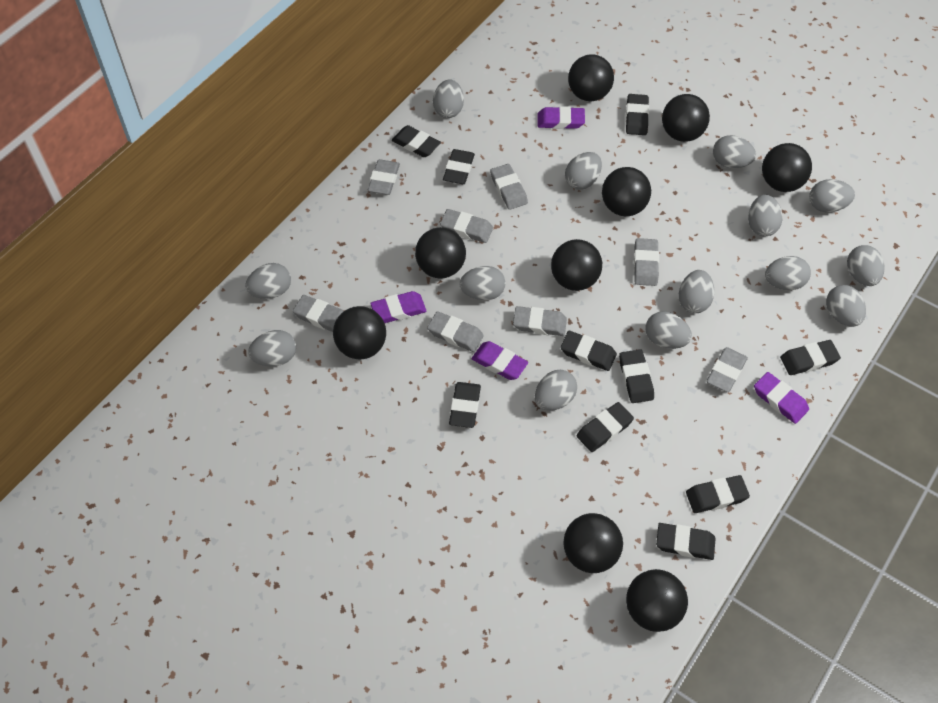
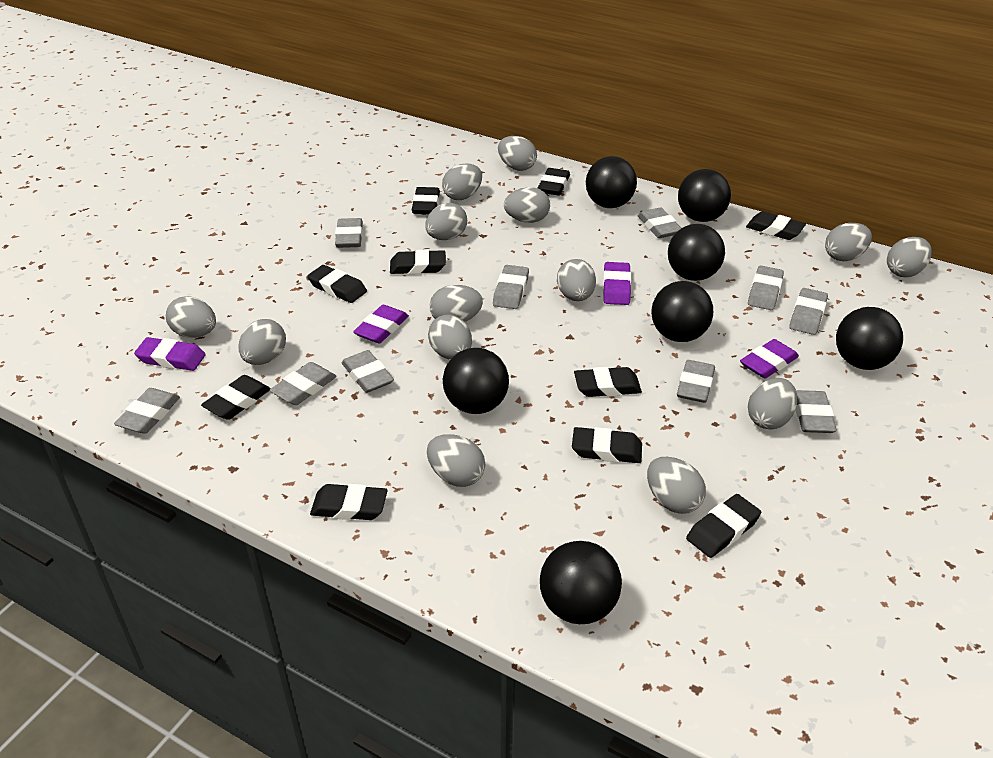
black ball: 9 -> 7
grey eraser: 8 -> 10

